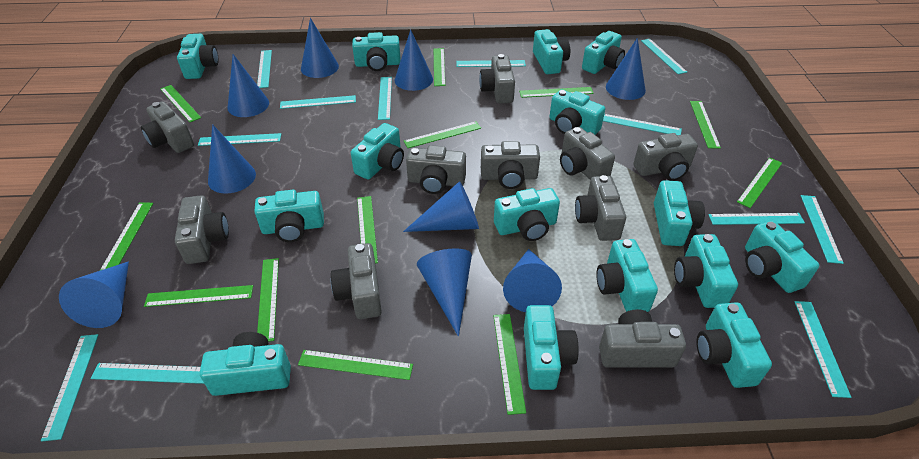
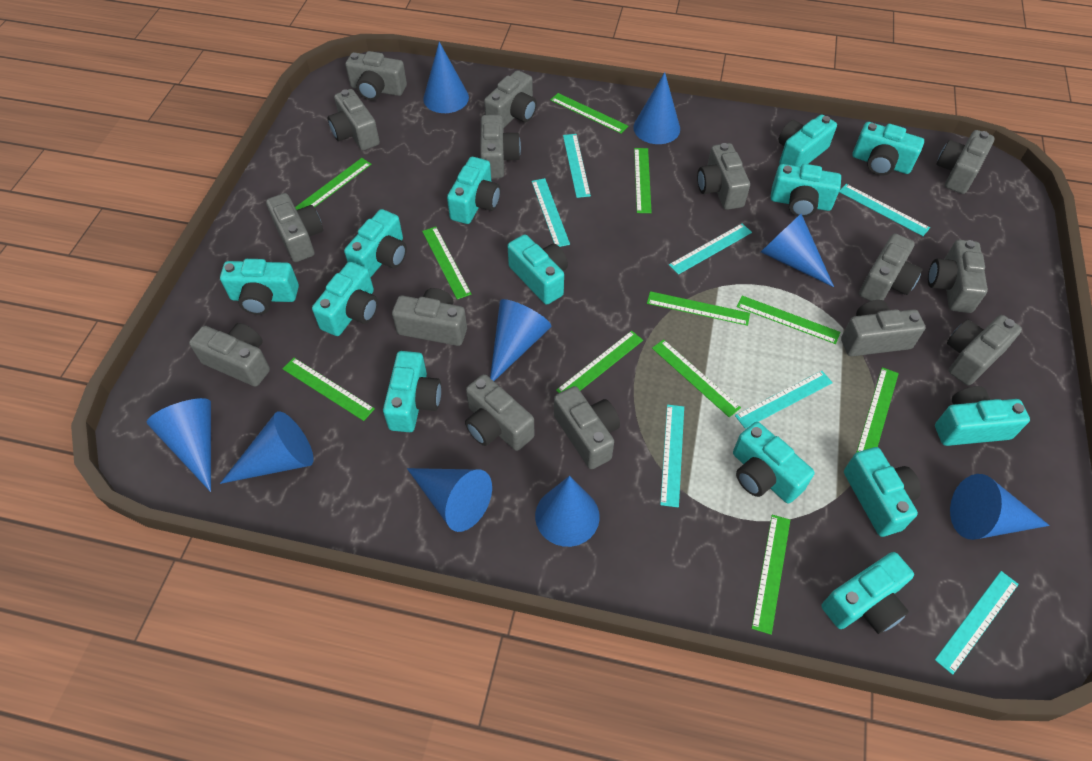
green ruler: 12 -> 11
grey camera: 10 -> 15
turquoise camera: 15 -> 13
turquoise ruler: 12 -> 7

